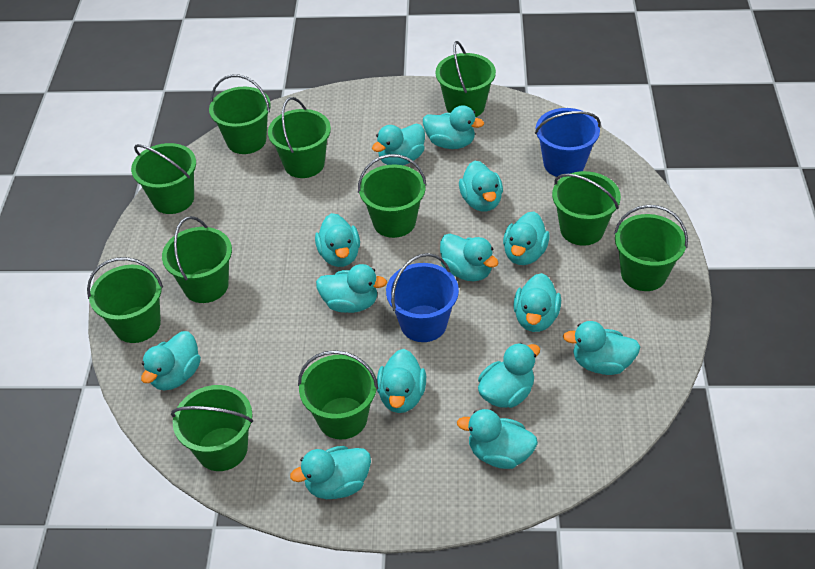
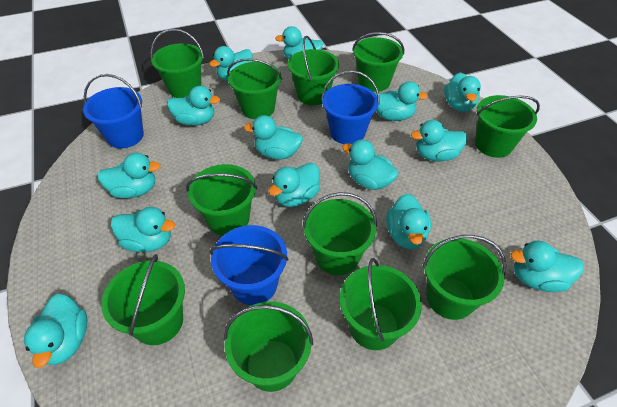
blue bucket: 2 -> 3

